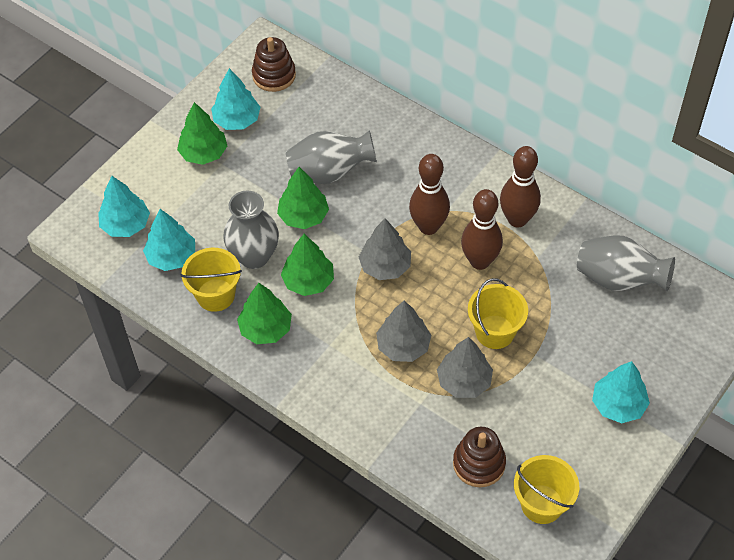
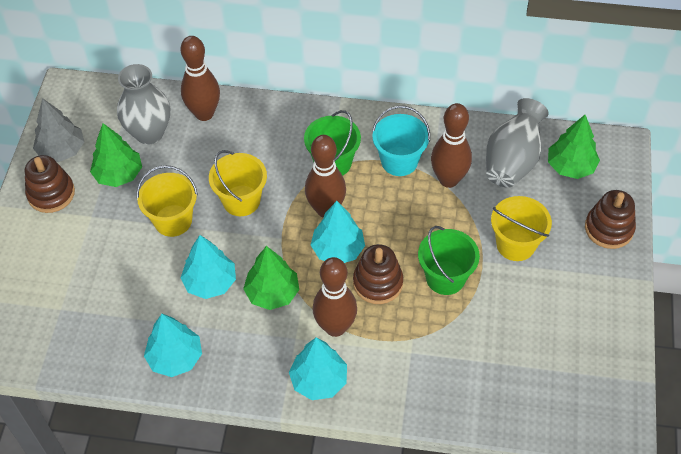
brown bowling pin: 3 -> 4
brown stacking toy: 2 -> 3
green bucket: 0 -> 2
green tree: 4 -> 3
grey tree: 3 -> 1
grey vase: 3 -> 2
turquoise bucket: 0 -> 1

